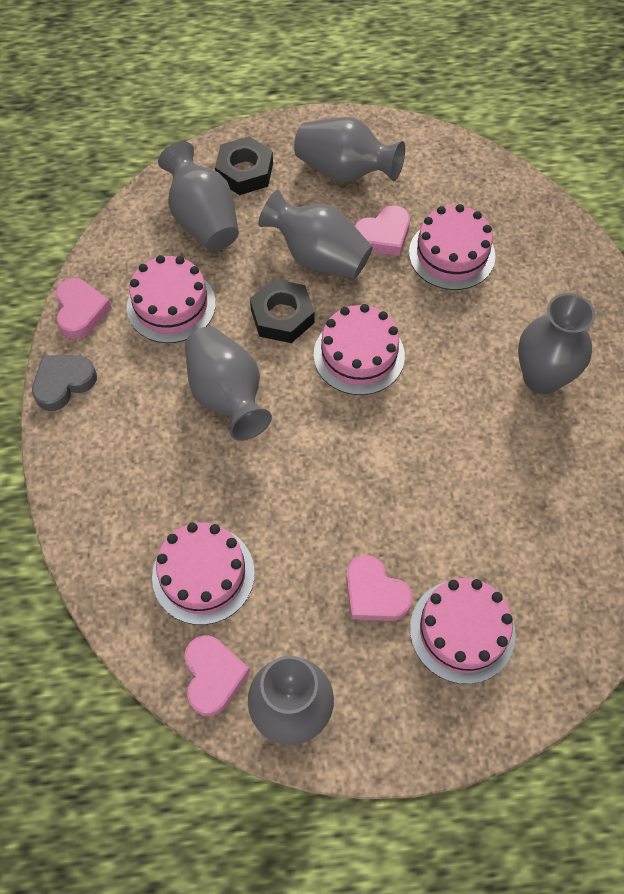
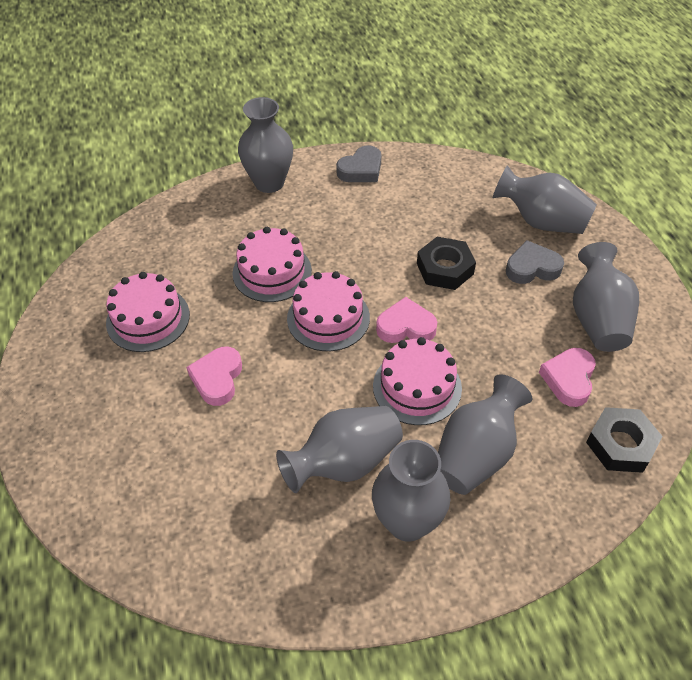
grey heart: 1 -> 2
pink cake: 5 -> 4
pink heart: 4 -> 3

